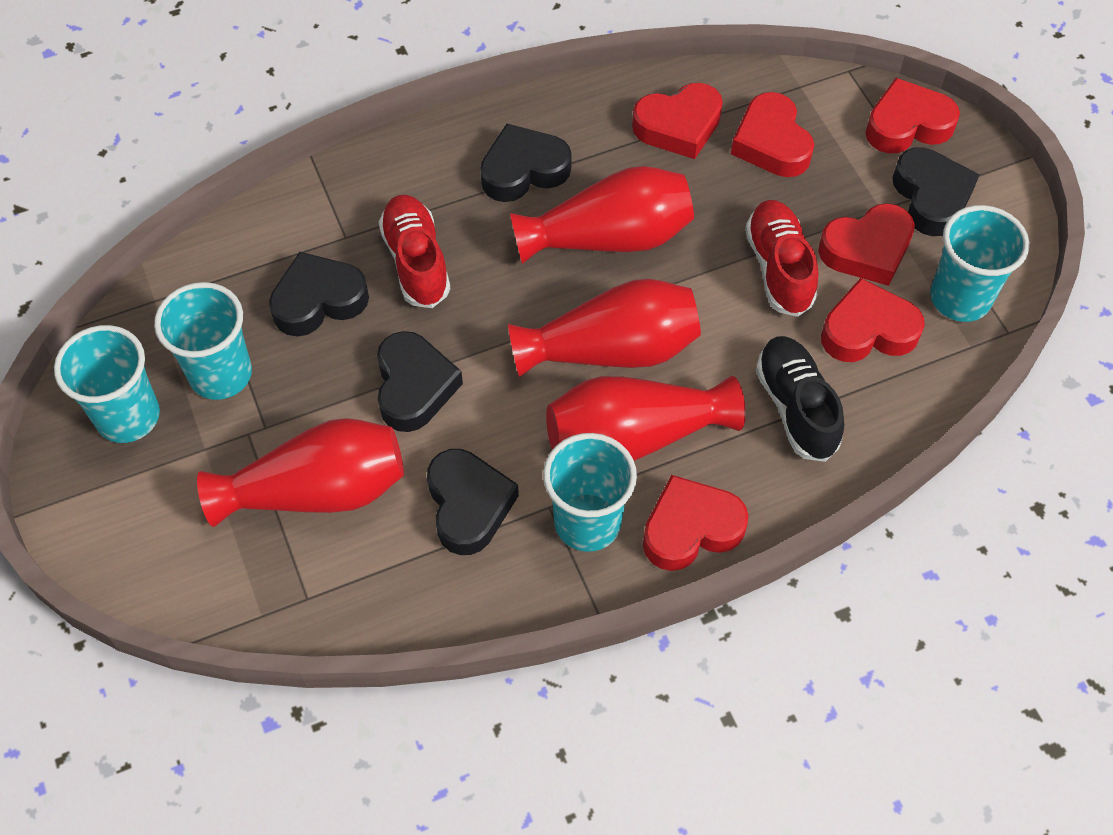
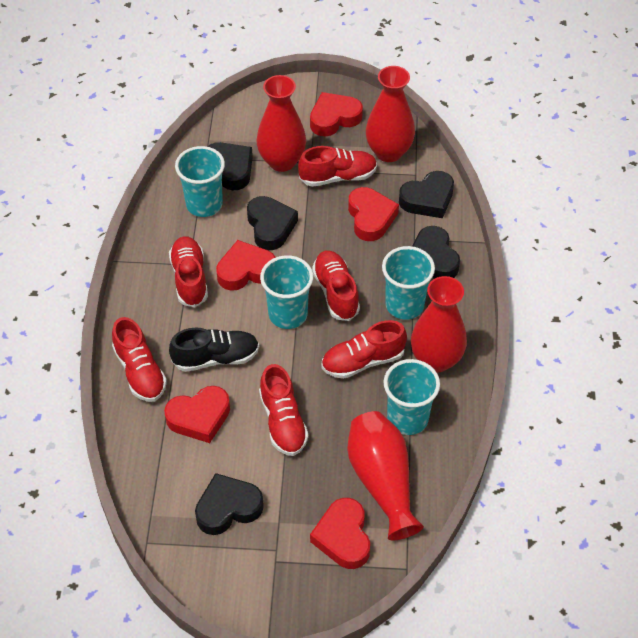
red heart: 6 -> 5
red shoe: 2 -> 6

